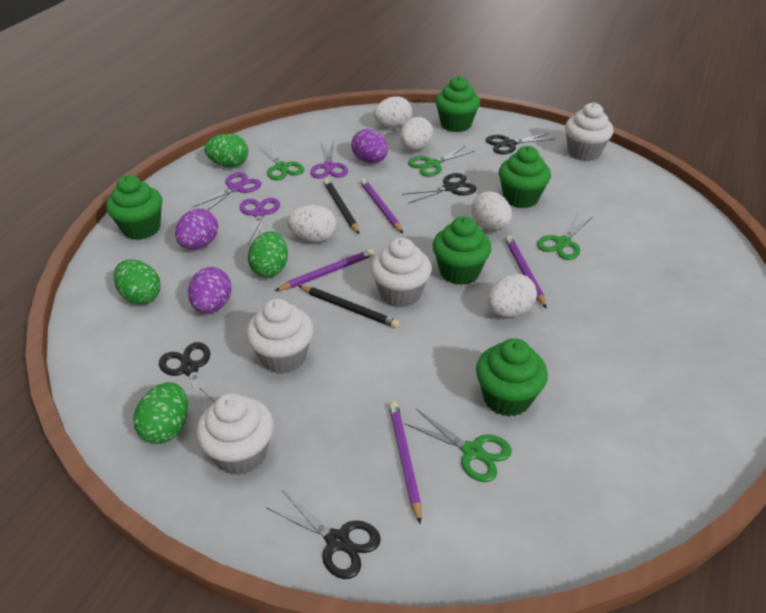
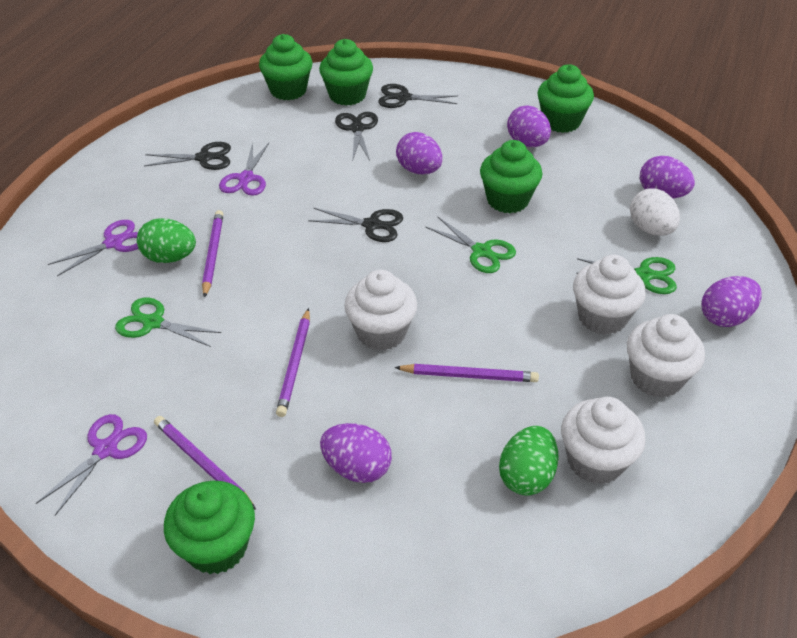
black pencil: 2 -> 0
green egg: 4 -> 2
green scissors: 4 -> 3
purple egg: 3 -> 5
white egg: 5 -> 1

